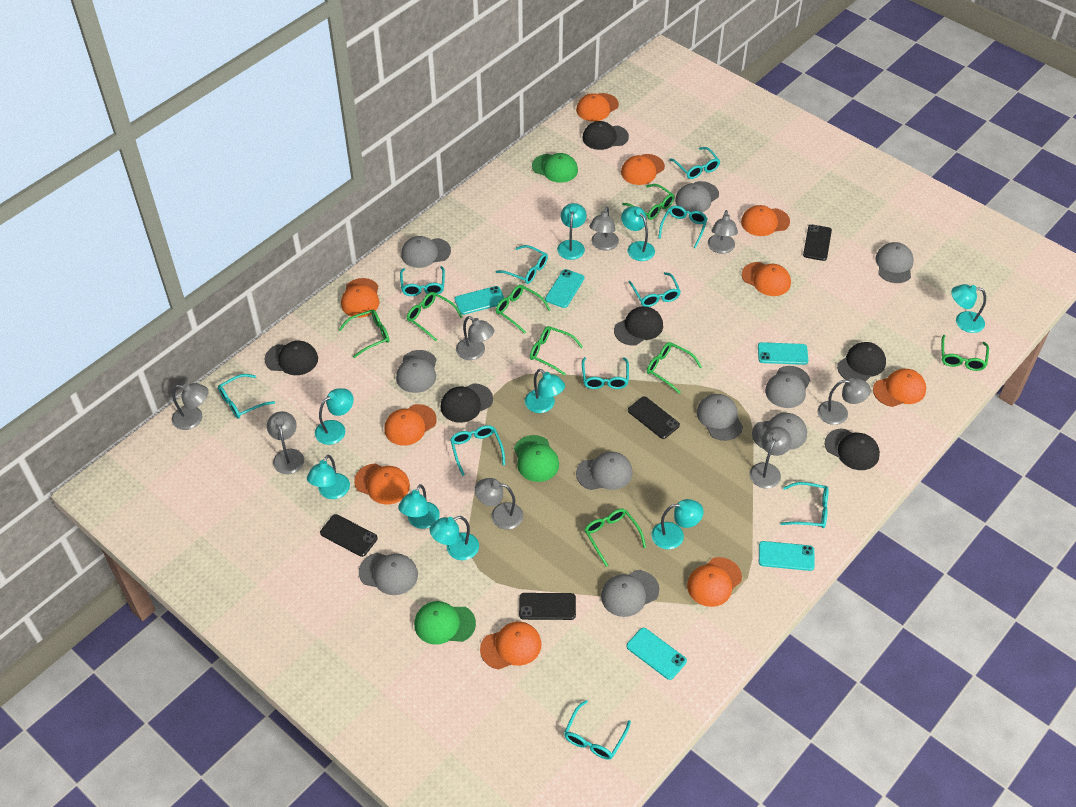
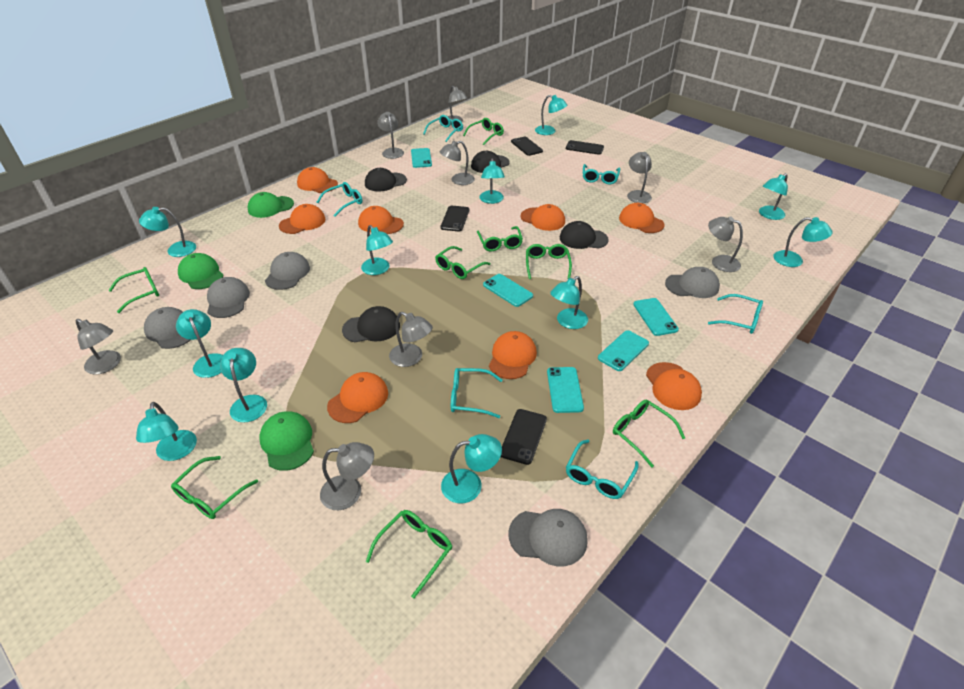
black cap: 6 -> 4
grey cap: 10 -> 5
orange cap: 10 -> 8
turquoise glasses: 10 -> 6
turquoise lamp: 9 -> 11

